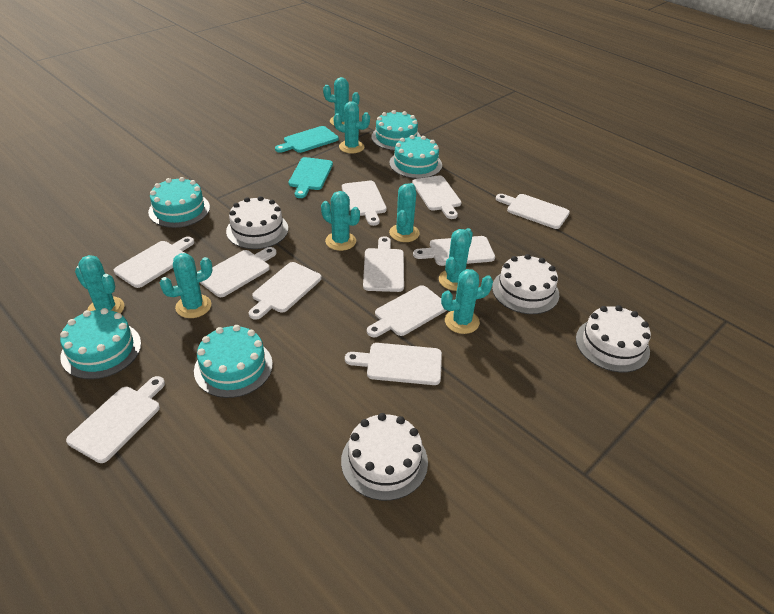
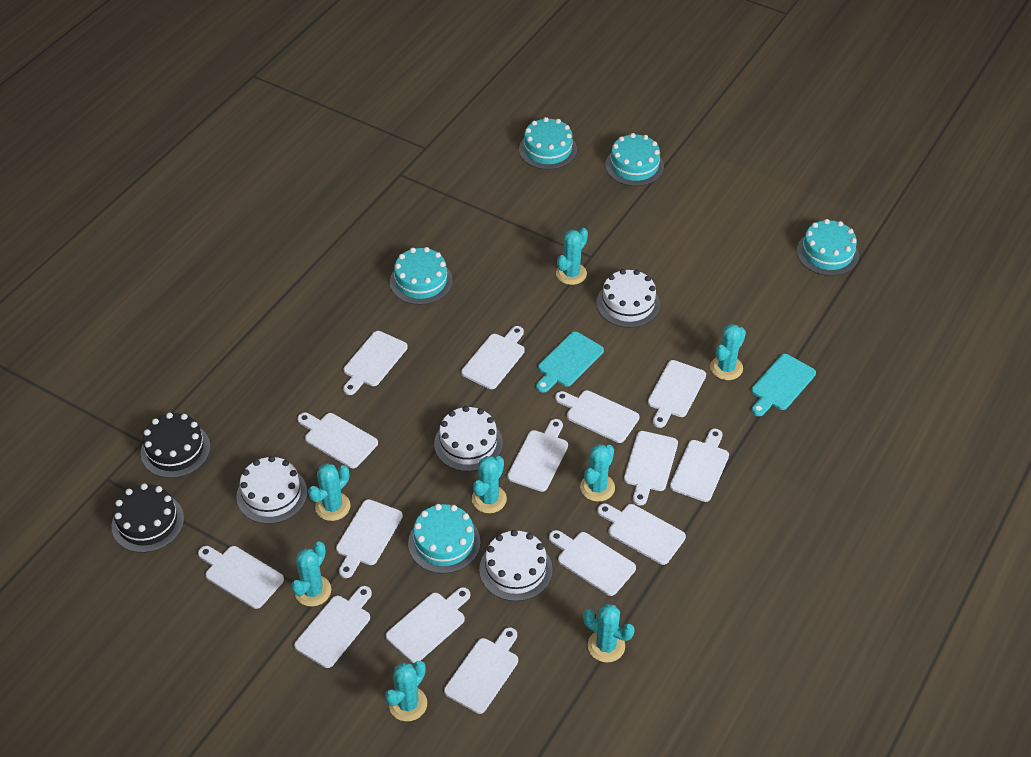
black cake: 0 -> 2
white cutting board: 11 -> 15

